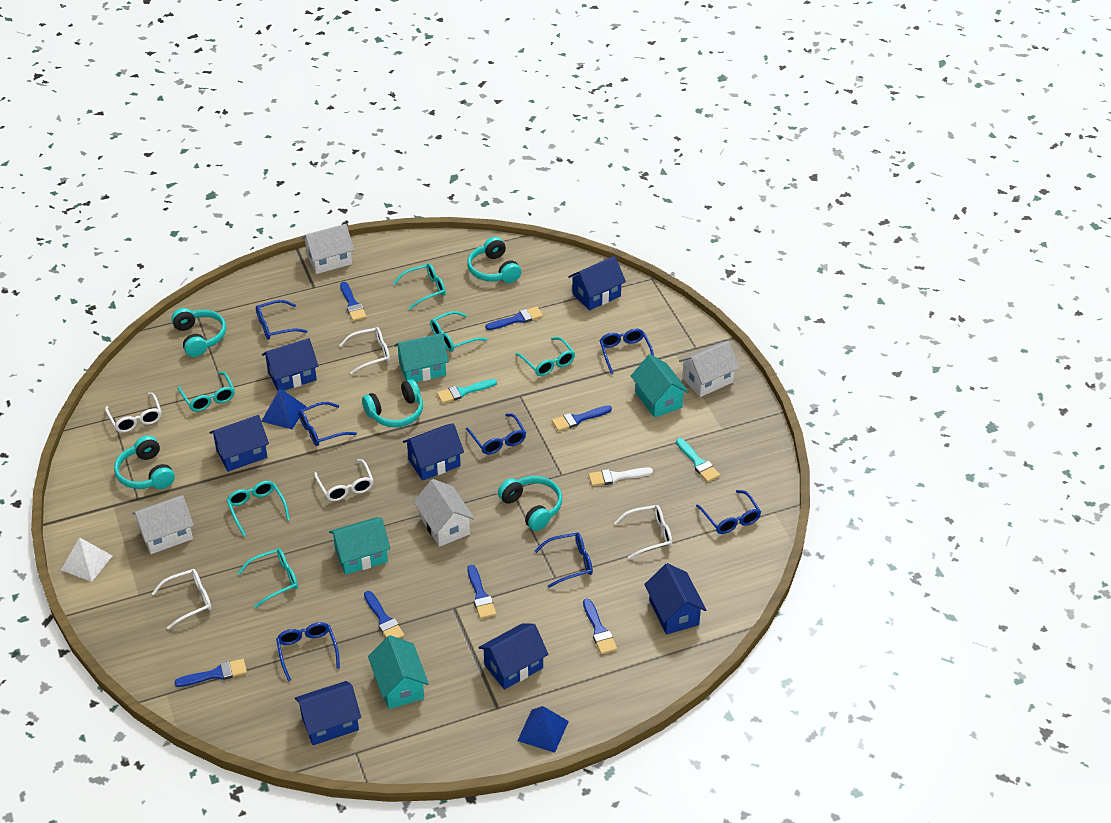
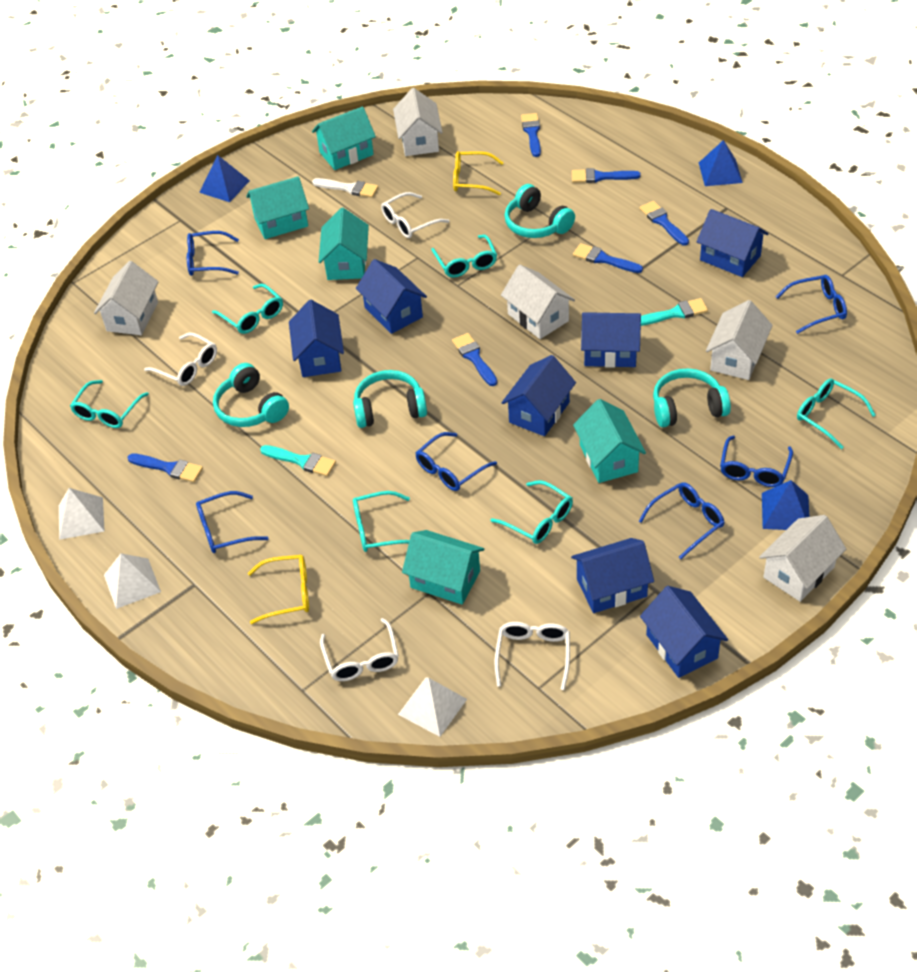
blue brush: 7 -> 6
blue glasses: 7 -> 6
blue pyramid: 2 -> 3
turquoise headphones: 5 -> 4
turquoise house: 4 -> 5
white glasses: 5 -> 4
white house: 4 -> 5
white pyramid: 1 -> 3
yellow glasses: 0 -> 2

